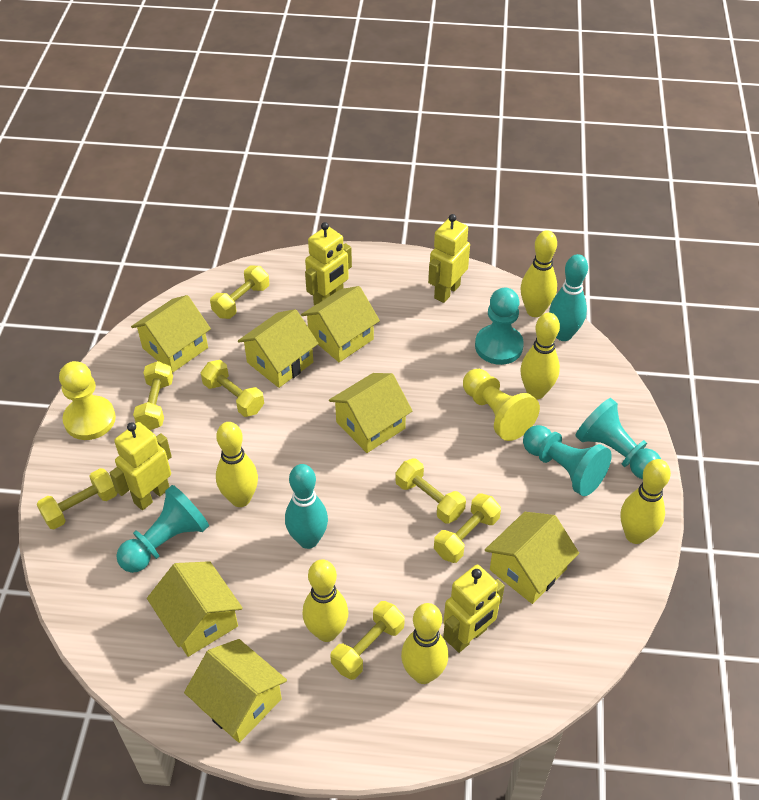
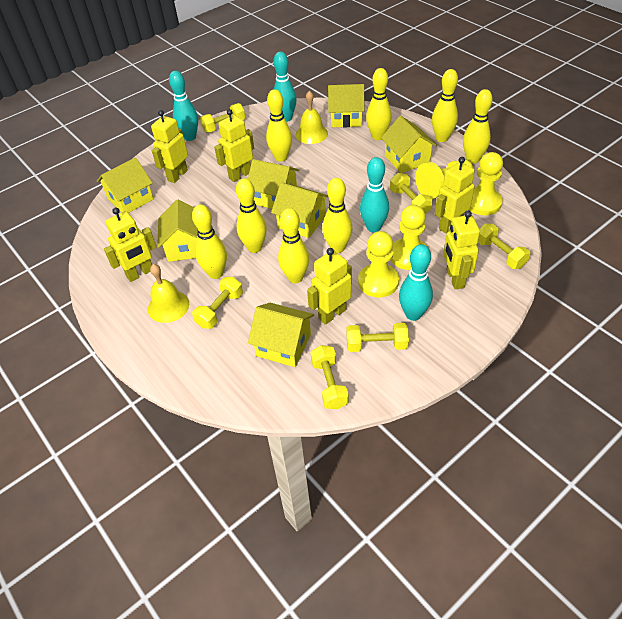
turquoise bowling pin: 2 -> 4
turquoise pawn: 4 -> 0
yellow bell: 0 -> 2
yellow bowling pin: 6 -> 8
yellow dumbbell: 7 -> 6
yellow pawn: 2 -> 4
yellow robot: 4 -> 6

